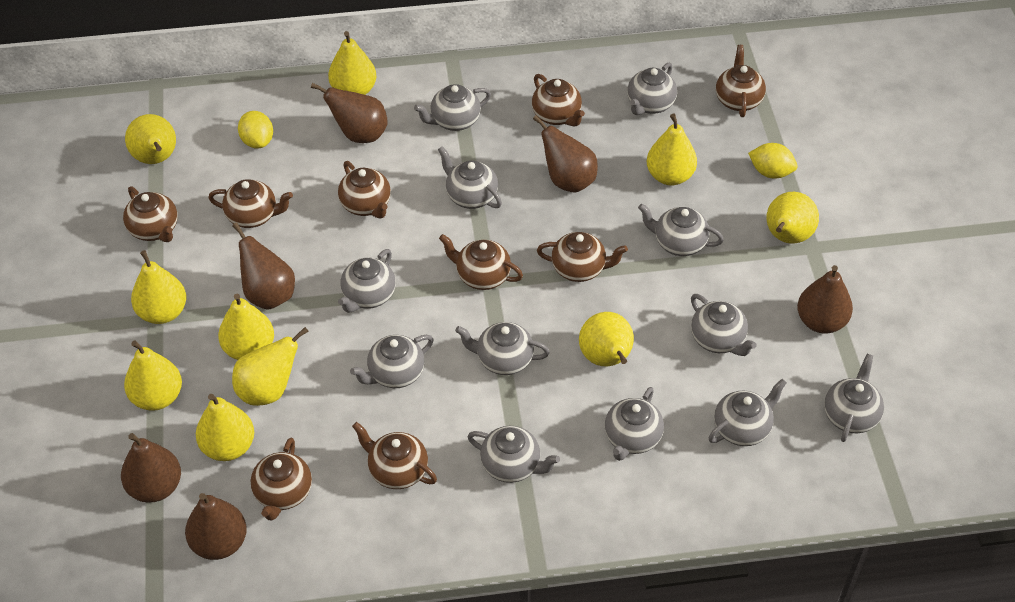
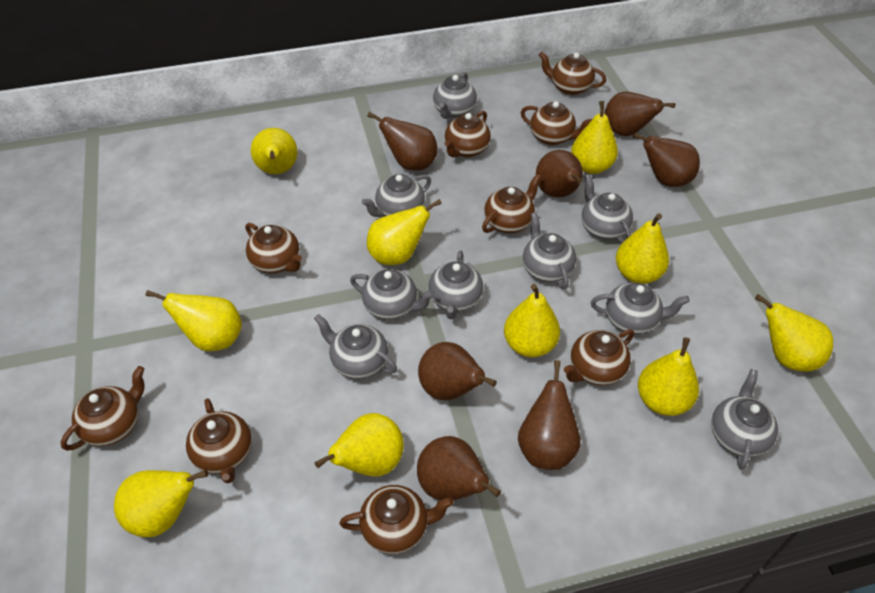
brown pear: 6 -> 7
grey teapot: 12 -> 9
yellow lemon: 2 -> 0

